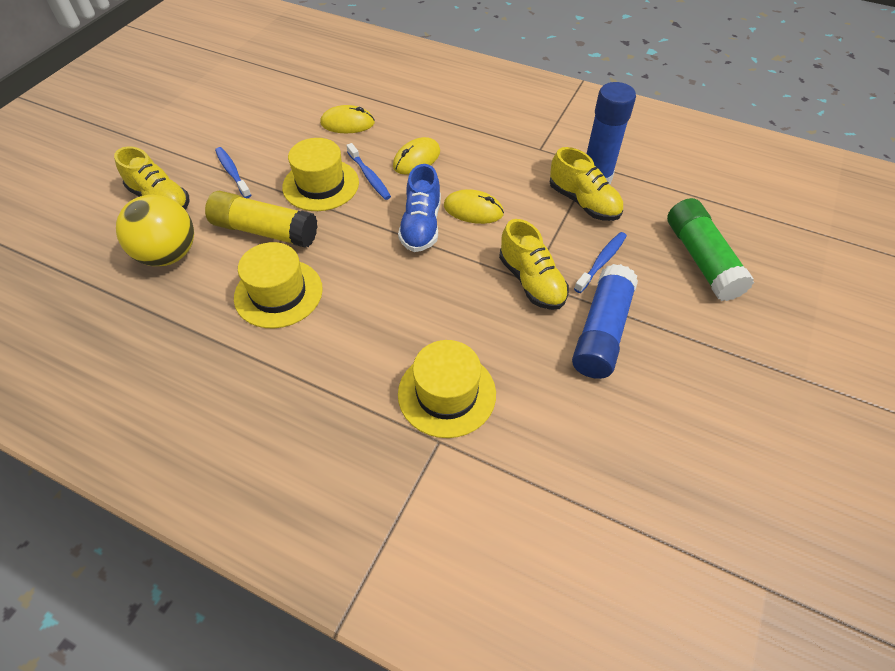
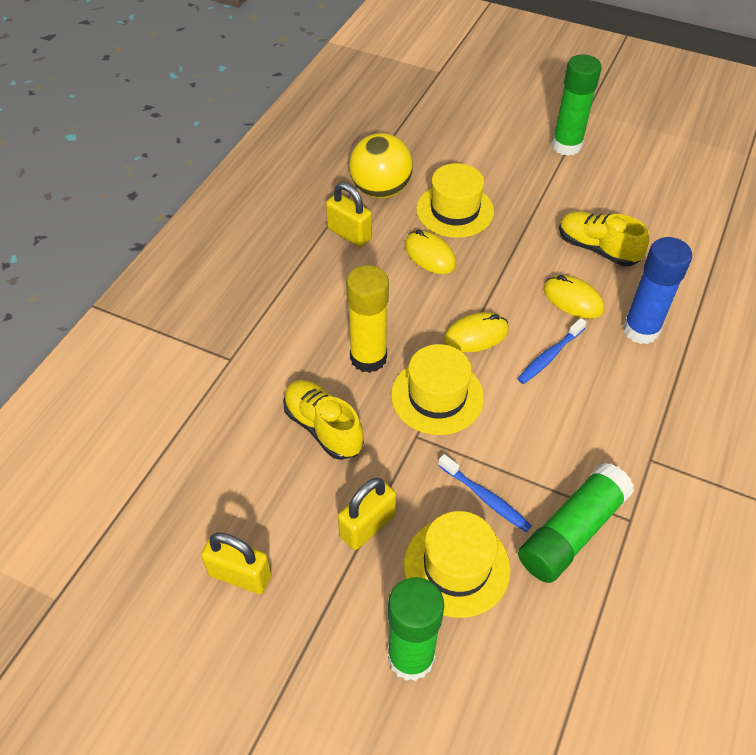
blue glue stick: 2 -> 1
blue shoe: 1 -> 0
blue toothbrush: 3 -> 2
green glue stick: 1 -> 3
yellow padlock: 0 -> 3
yellow shoe: 3 -> 2

